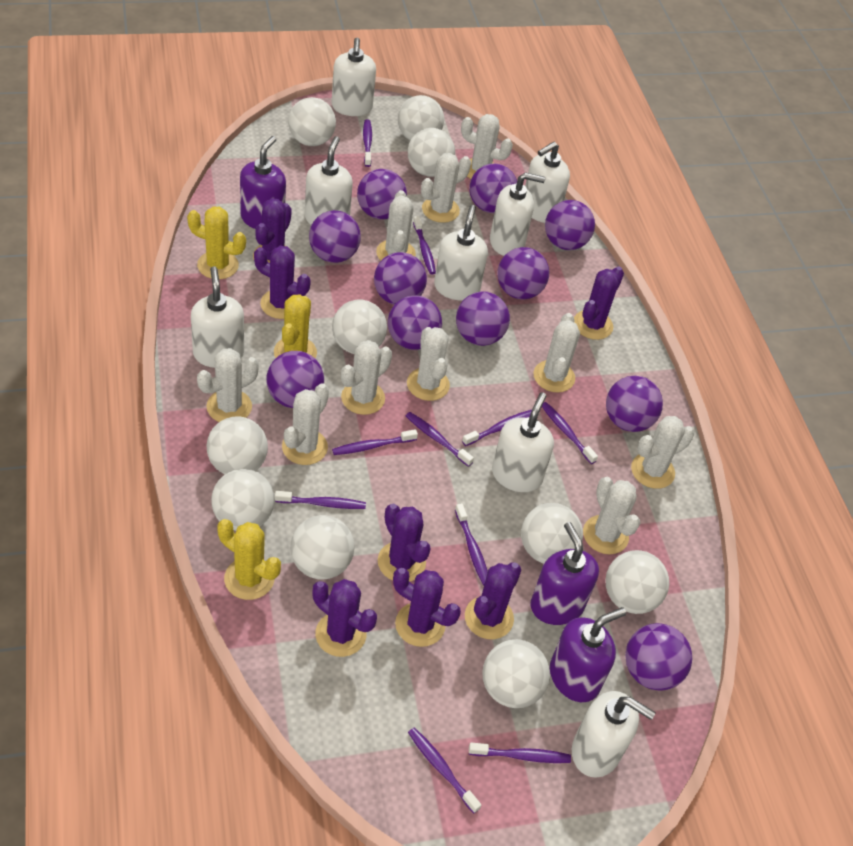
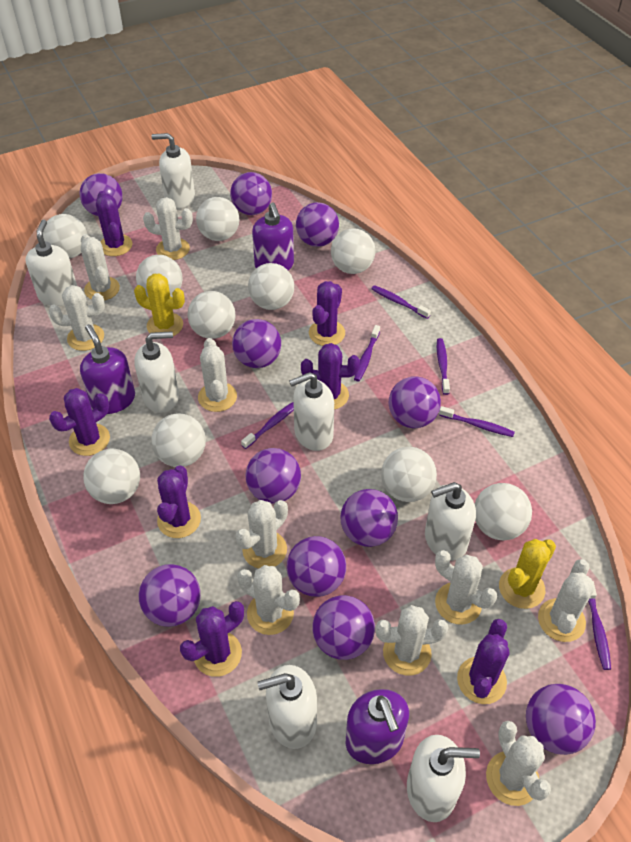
purple toothbrush: 10 -> 6
white soap dispenser: 8 -> 7
yellow cactus: 3 -> 2

